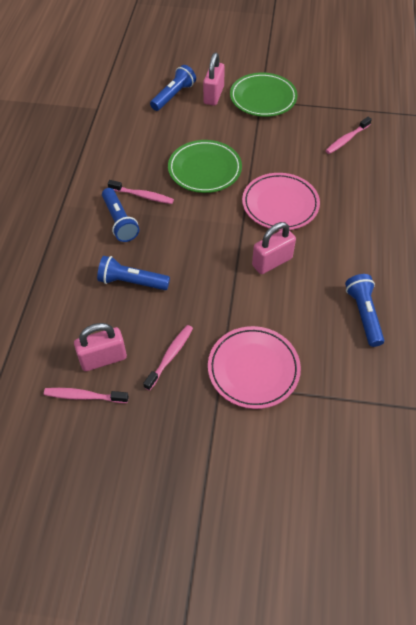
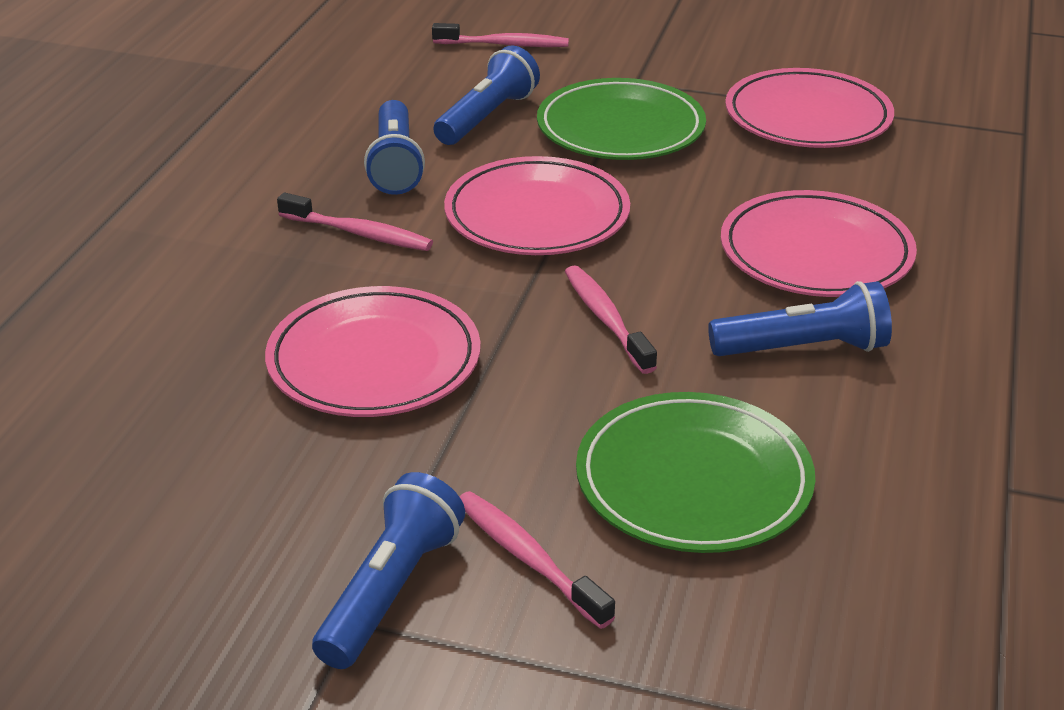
pink padlock: 3 -> 0
pink plate: 2 -> 4

